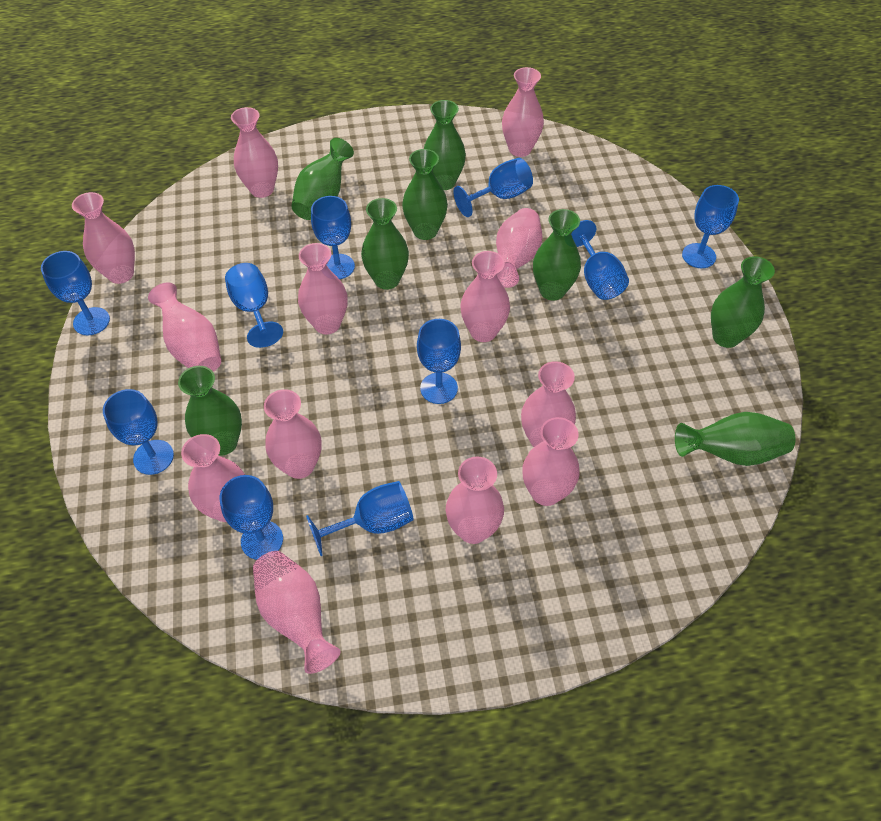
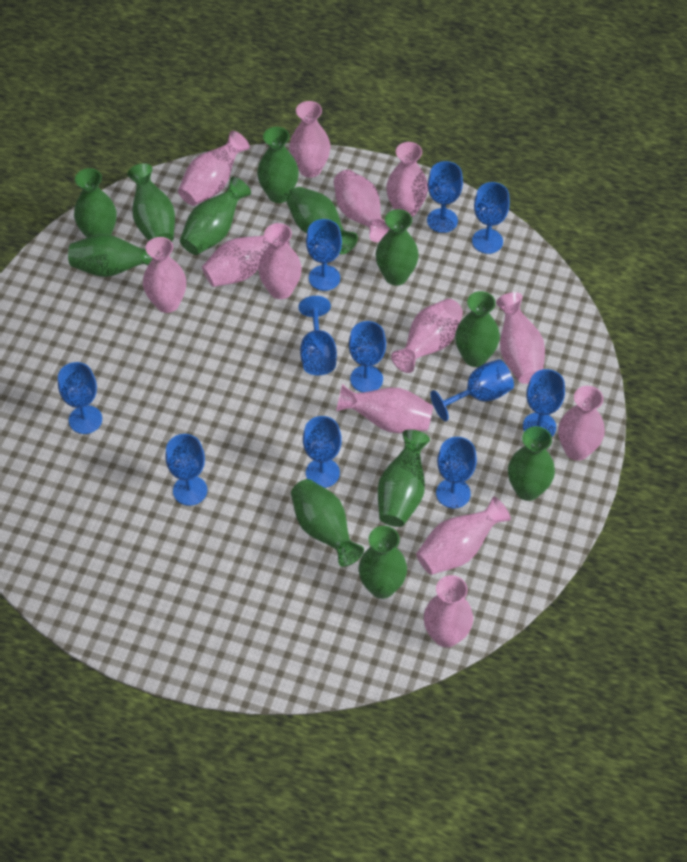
blue goblet: 10 -> 11
green vase: 8 -> 12

